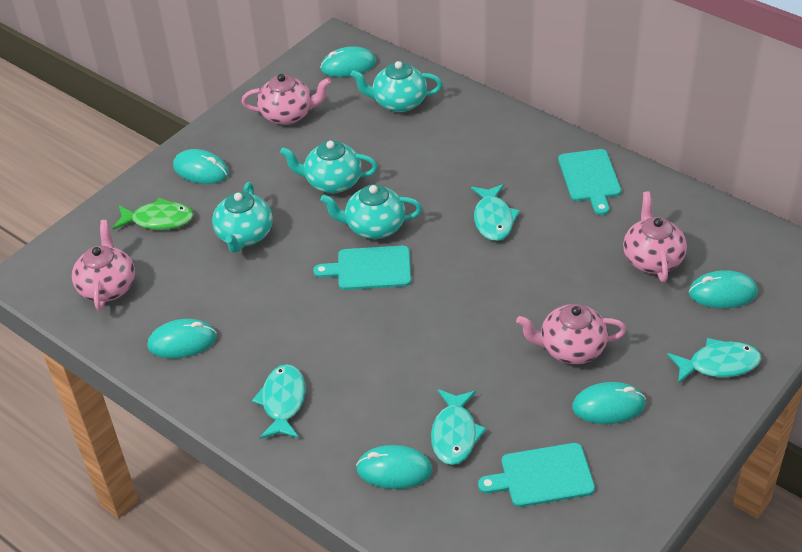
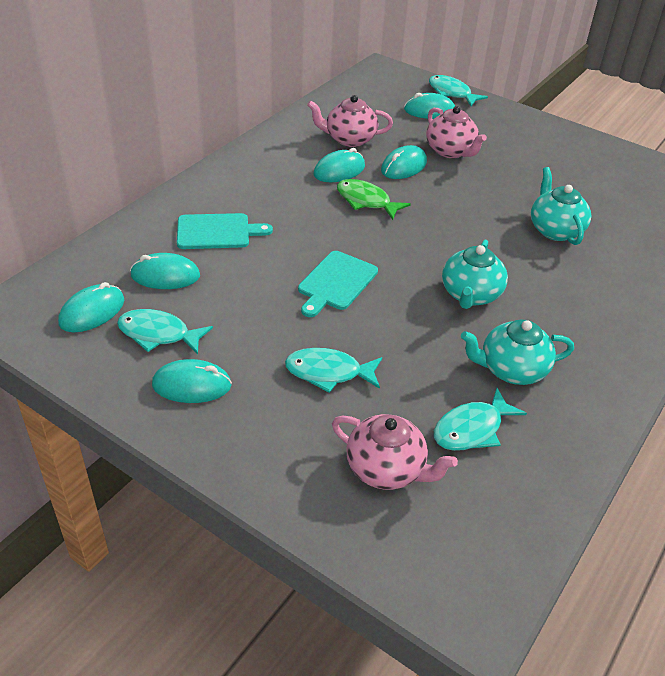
pink teapot: 4 -> 3
turquoise cutting board: 3 -> 2
turquoise teapot: 4 -> 3

